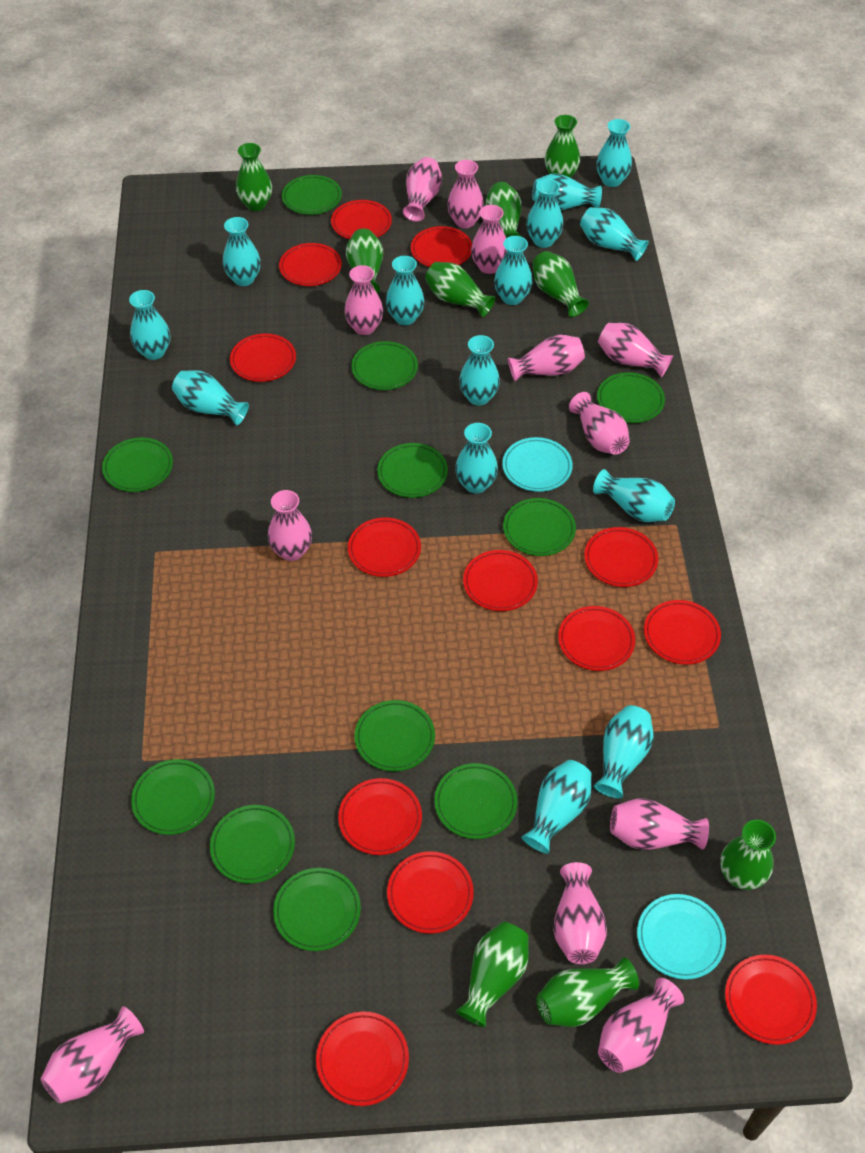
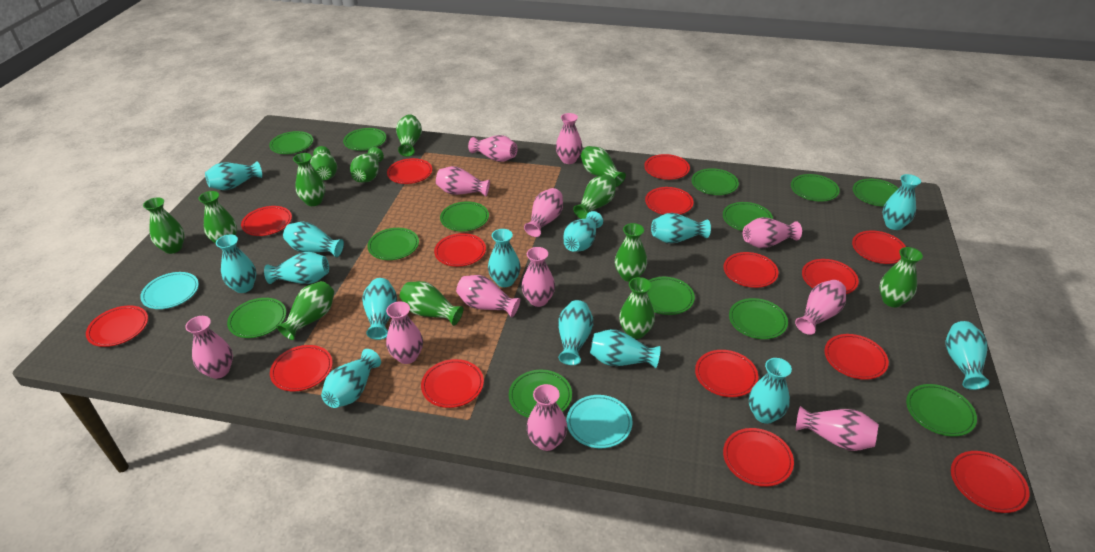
green plate: 11 -> 13
green vase: 9 -> 13
red plate: 13 -> 15

